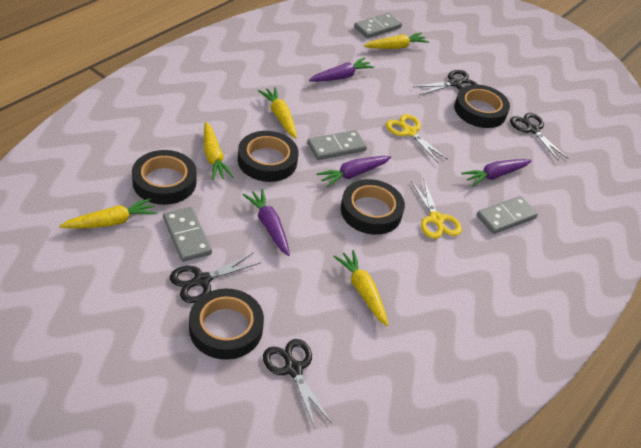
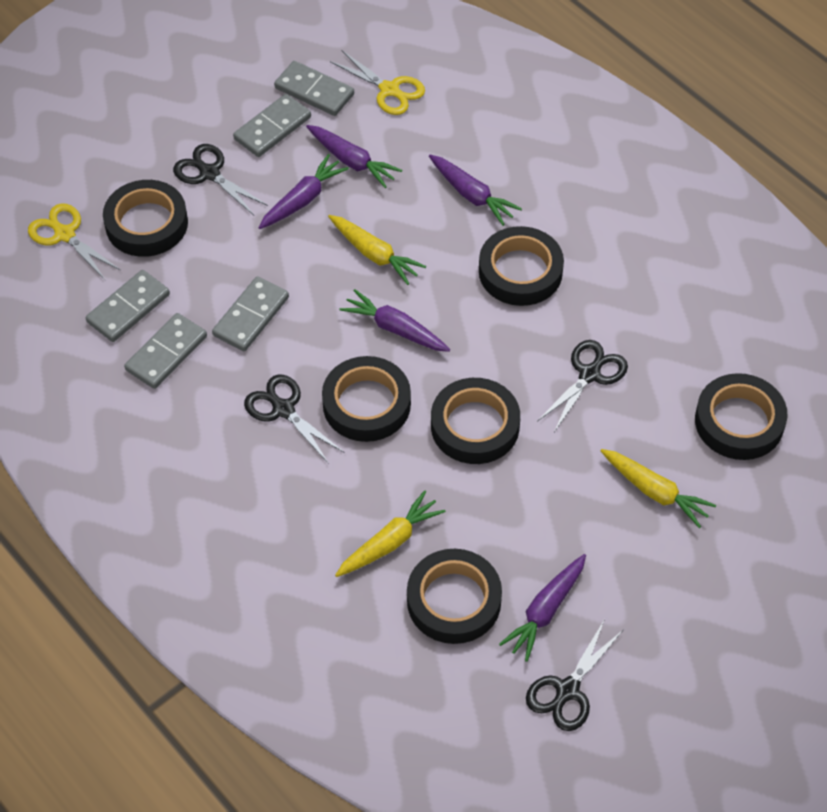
black tape: 5 -> 6
grey domino: 4 -> 5
purple carrot: 4 -> 5
yellow carrot: 5 -> 3

